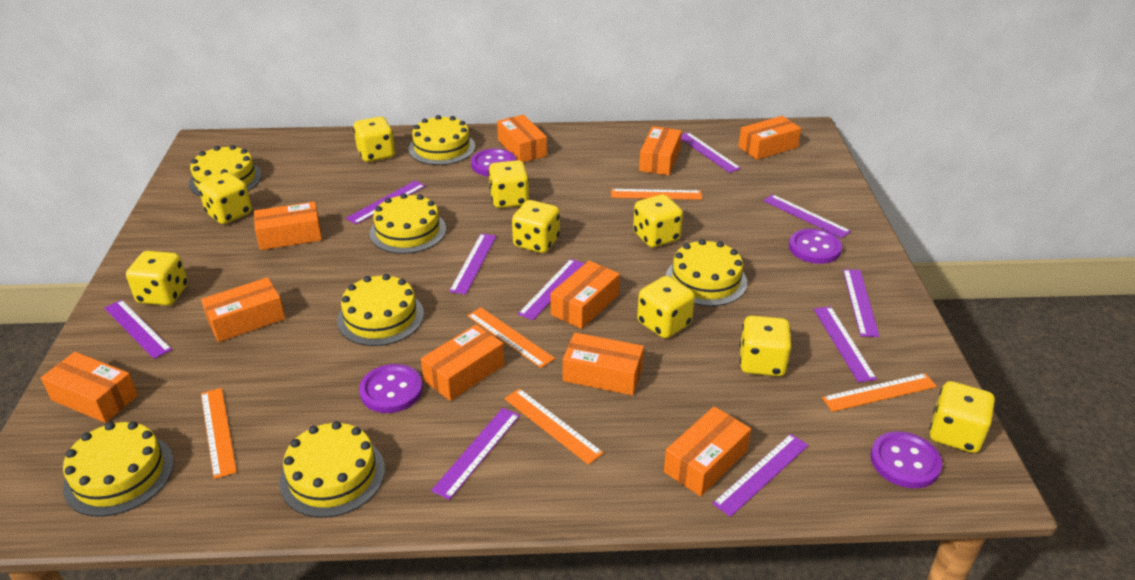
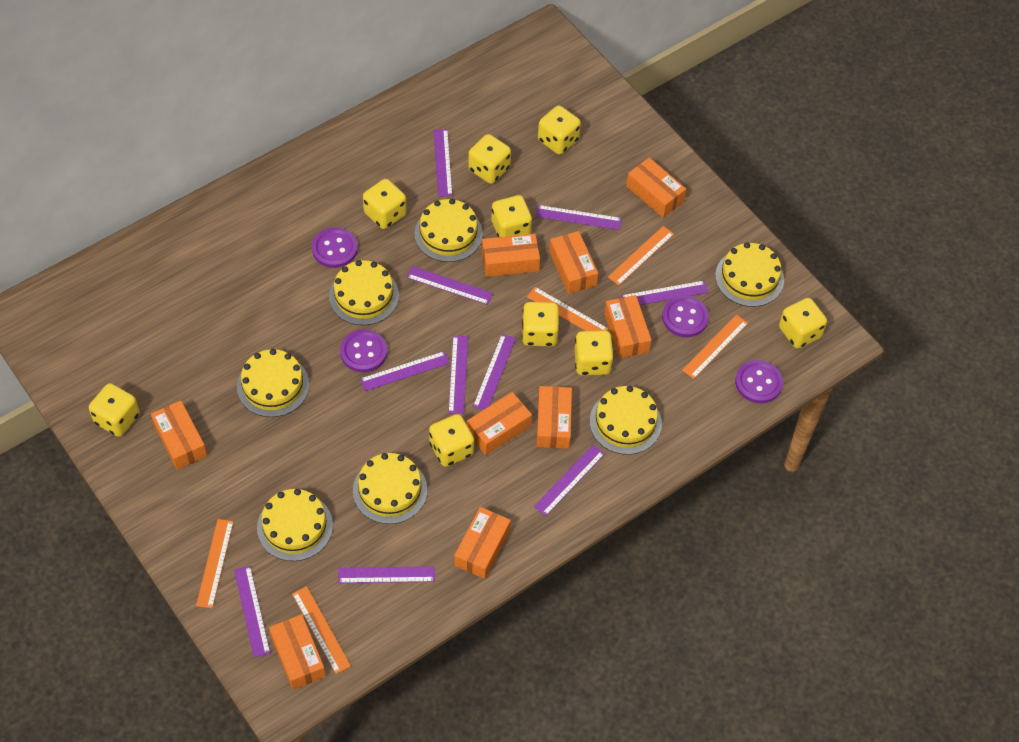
orange box: 10 -> 9

